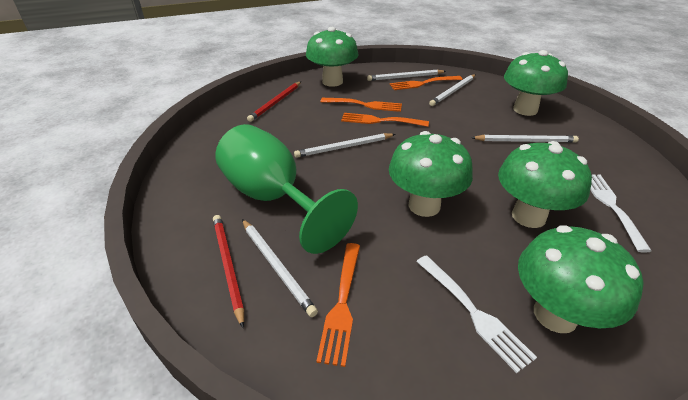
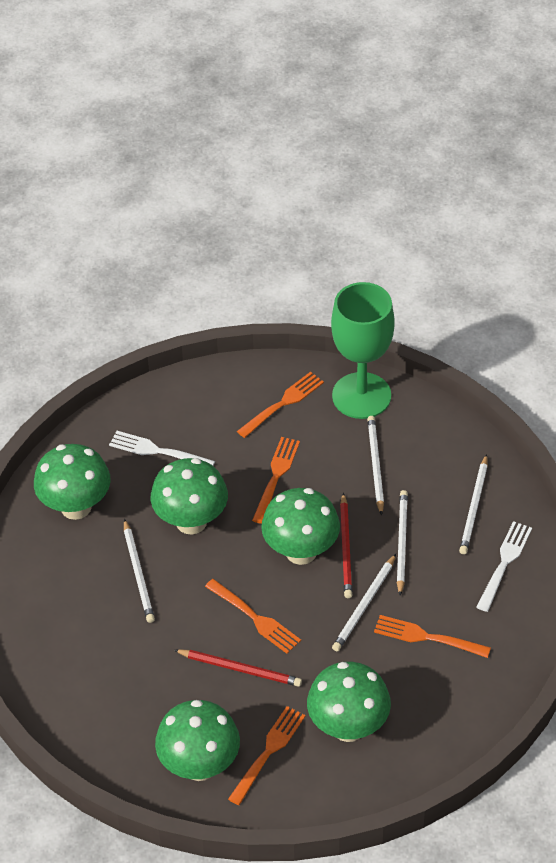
orange fork: 4 -> 5

